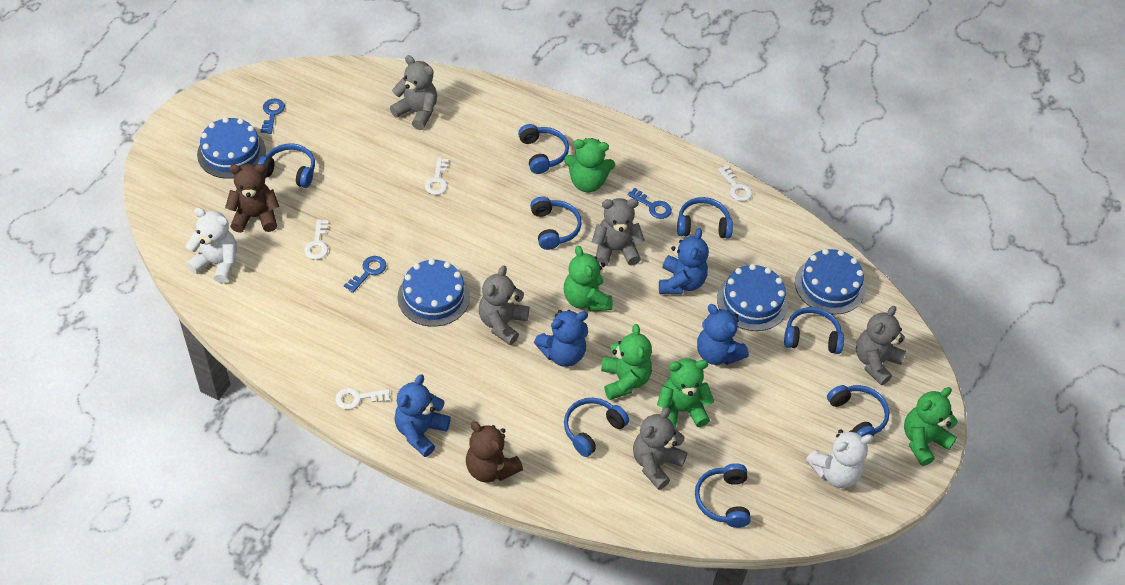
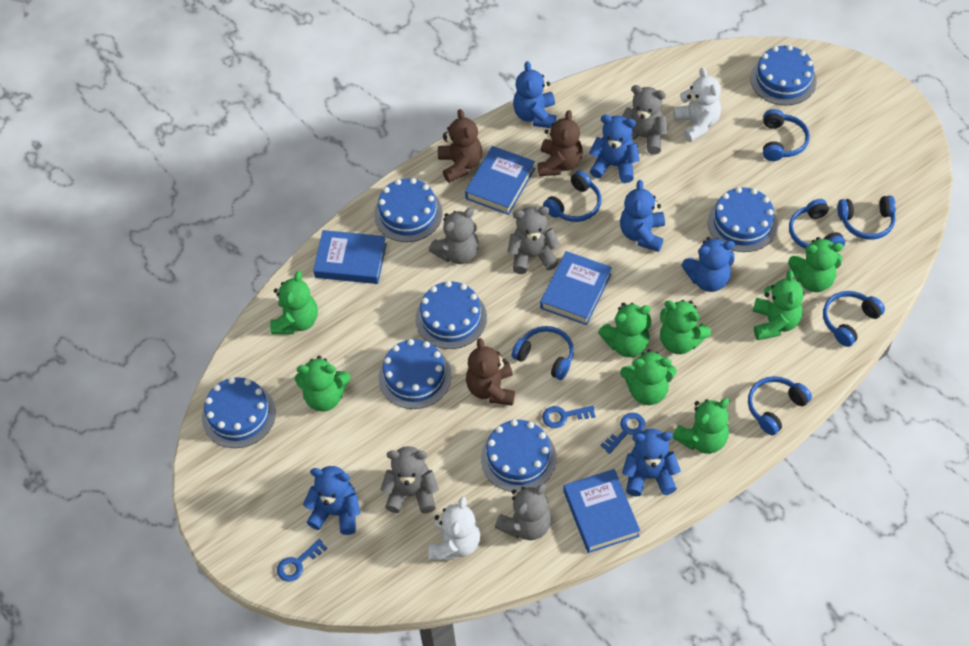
blue book: 0 -> 4
blue cake: 4 -> 7
blue headphones: 8 -> 7
blue teddy bear: 4 -> 6
brown teddy bear: 2 -> 3
green teddy bear: 5 -> 8
white key: 4 -> 0

